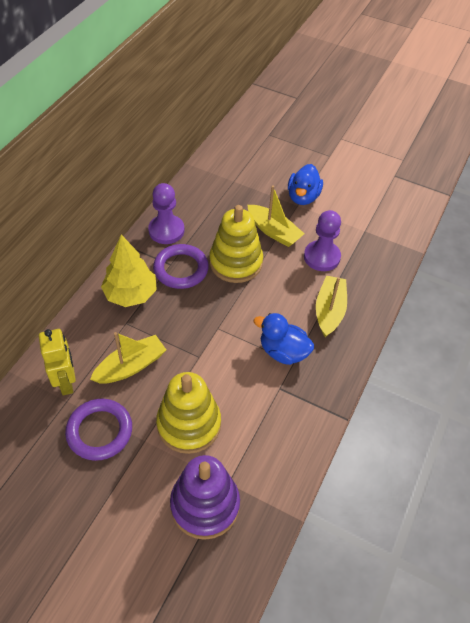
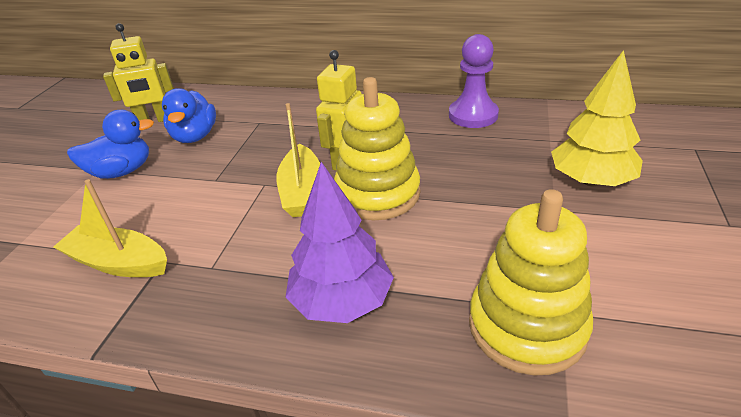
purple pawn: 2 -> 1
purple ring: 2 -> 0
purple stacking toy: 1 -> 0
purple tree: 0 -> 1
yellow boat: 3 -> 2
yellow robot: 1 -> 2

